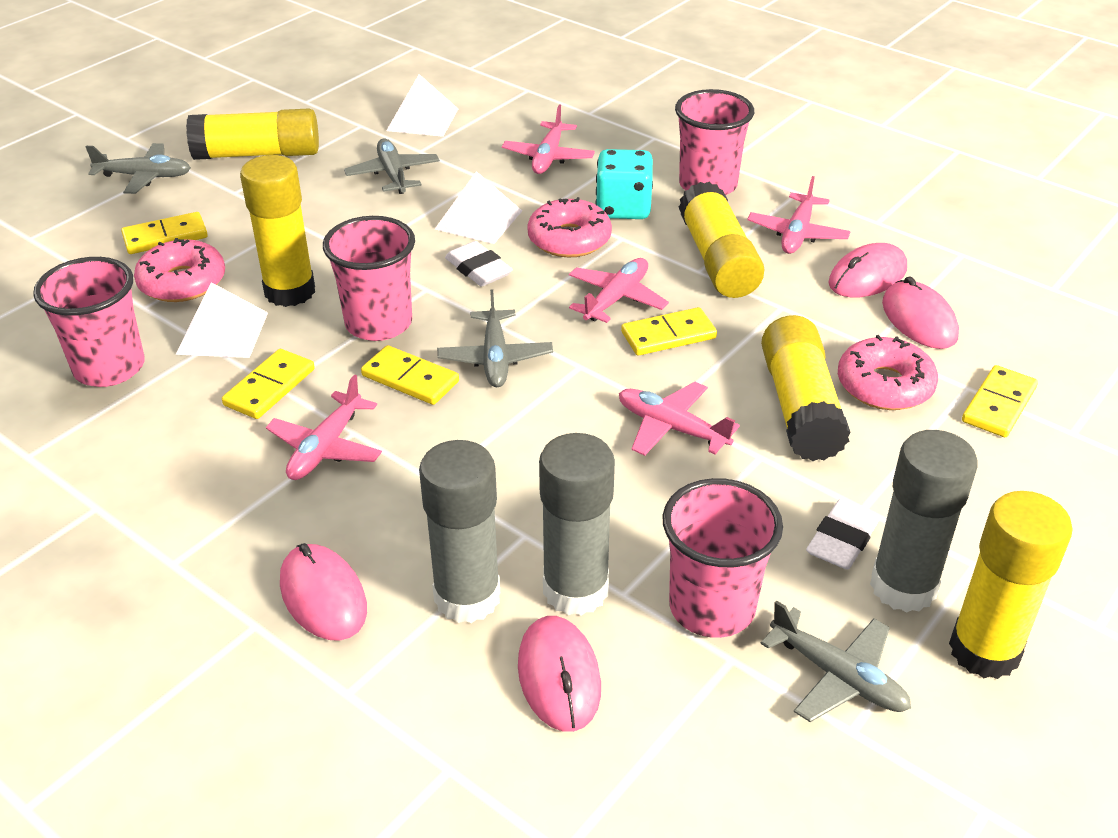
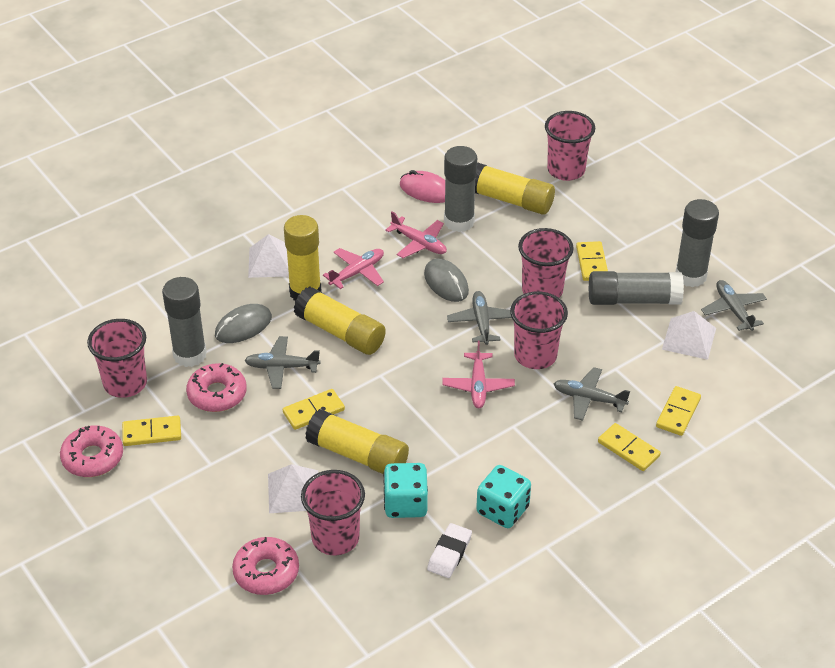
grey glue stick: 3 -> 4
grey mouse: 0 -> 2
pink cup: 4 -> 5
pink mouse: 4 -> 1
pink plane: 5 -> 3
turquoise dice: 1 -> 2
white eraser: 2 -> 1
yellow glue stick: 5 -> 4

